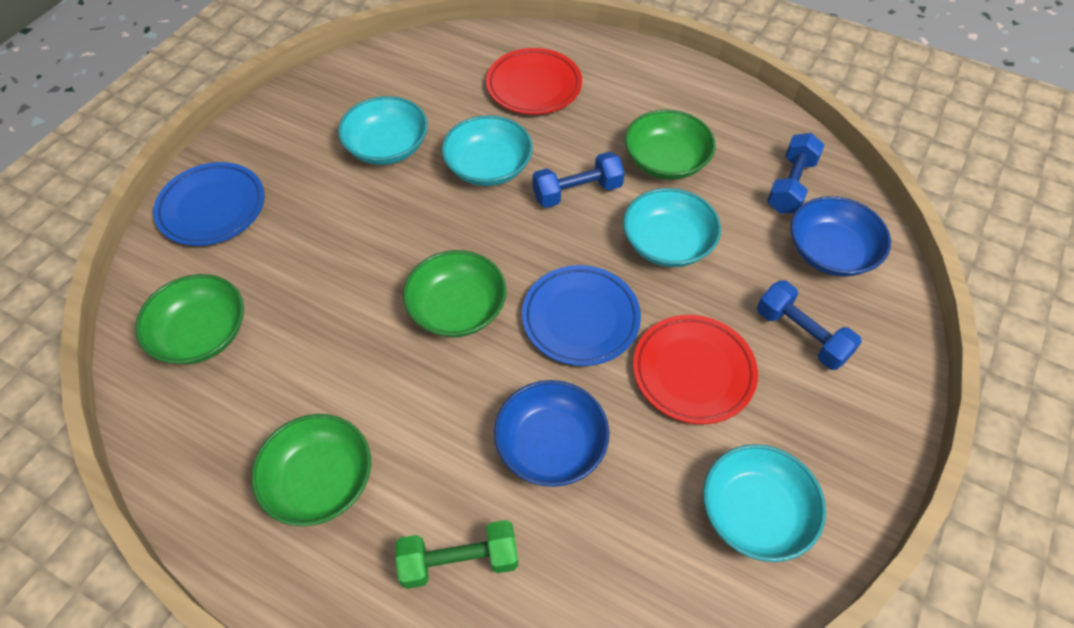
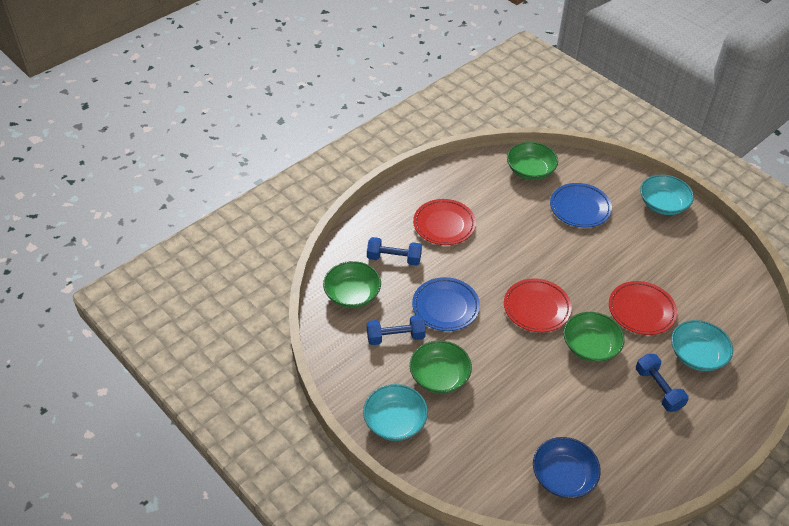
blue bowl: 2 -> 1
green dumbbell: 1 -> 0
red plate: 2 -> 3
turquoise bowl: 4 -> 3

